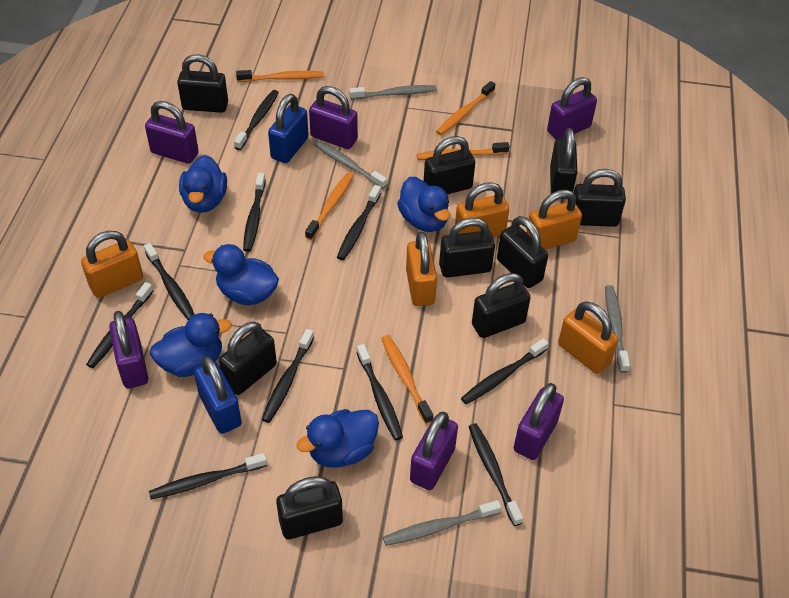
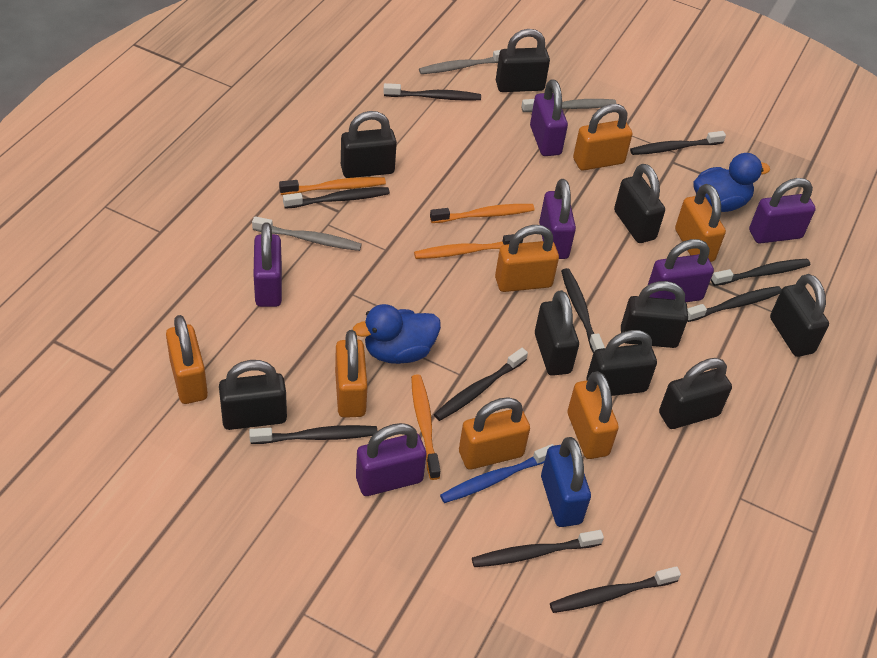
blue duck: 5 -> 2
blue padlock: 2 -> 1
blue toothbrush: 0 -> 1
grey toothbrush: 4 -> 3
orange padlock: 5 -> 7
orange toothbrush: 5 -> 4

